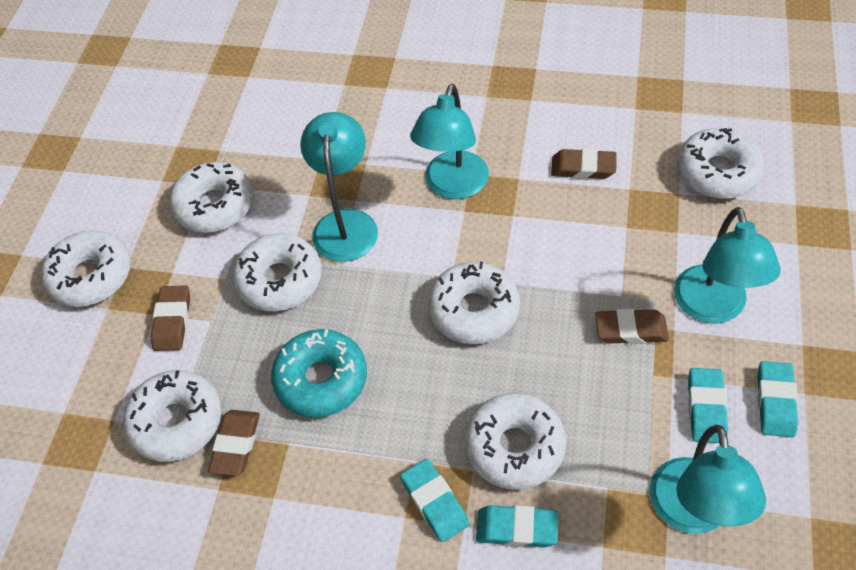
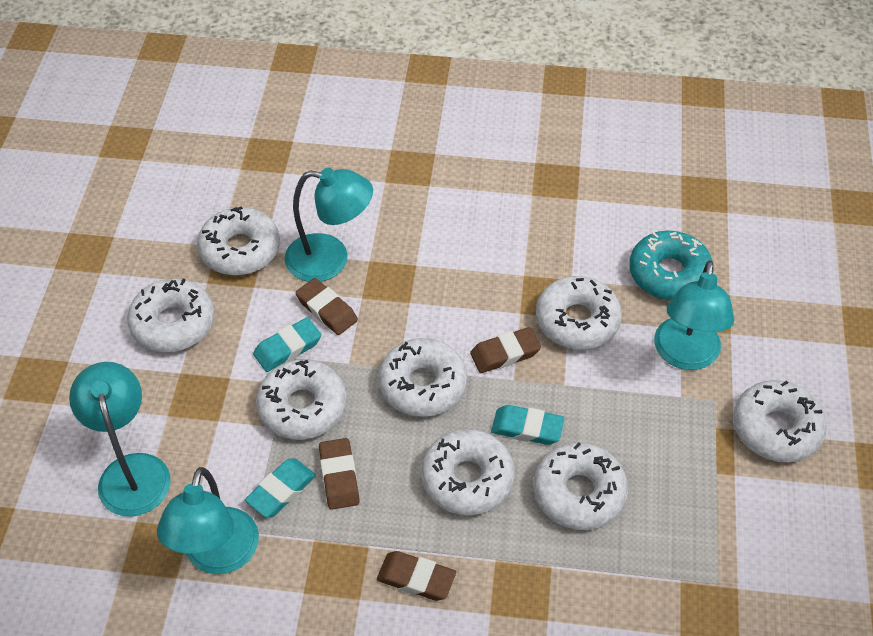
turquoise eraser: 4 -> 3
white donut: 7 -> 8

